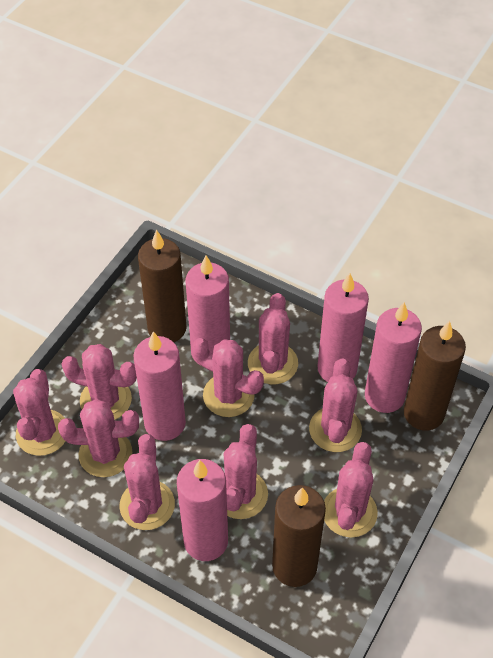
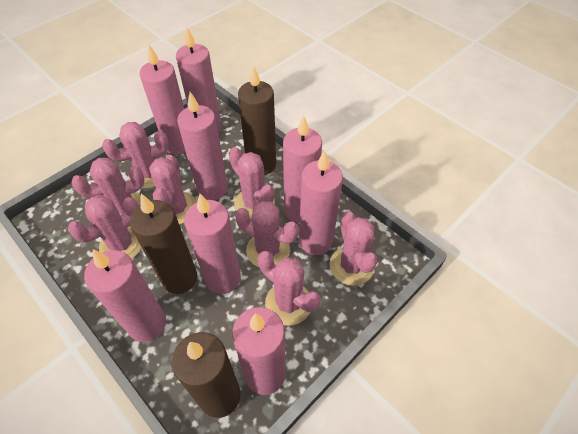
pink cactus: 9 -> 8
pink candle: 5 -> 8

